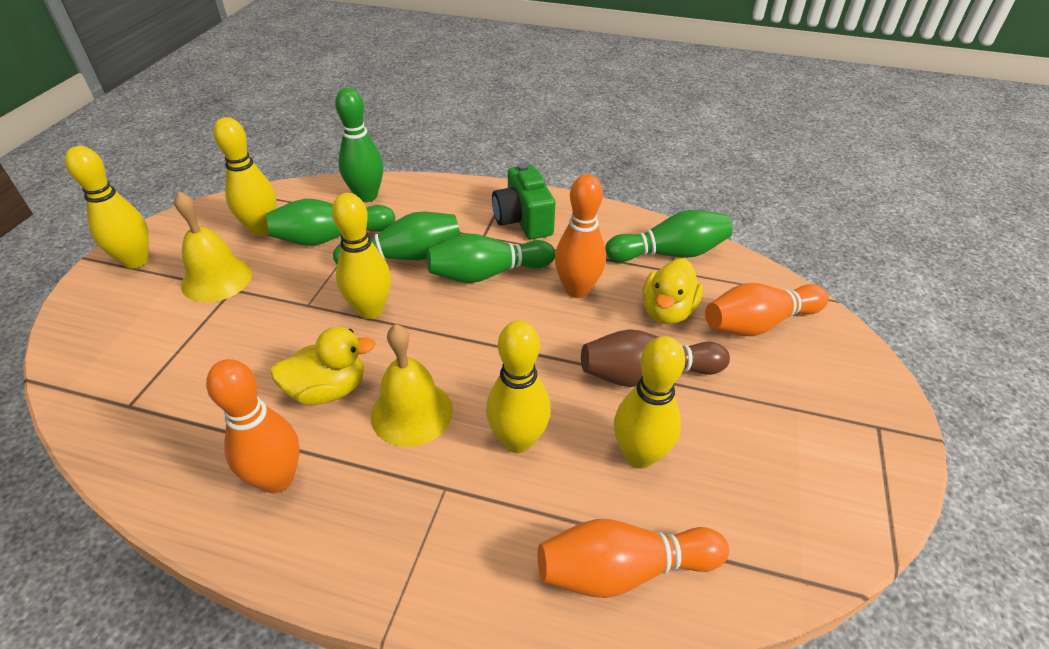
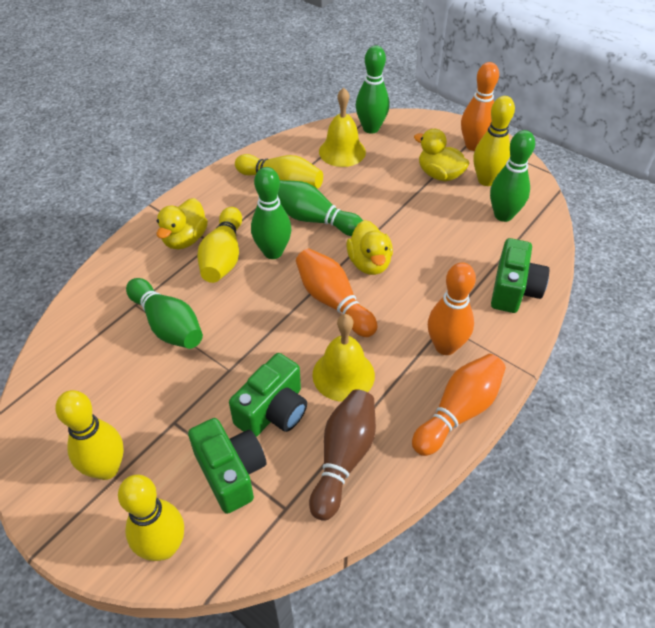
green camera: 1 -> 3
yellow duck: 2 -> 3

